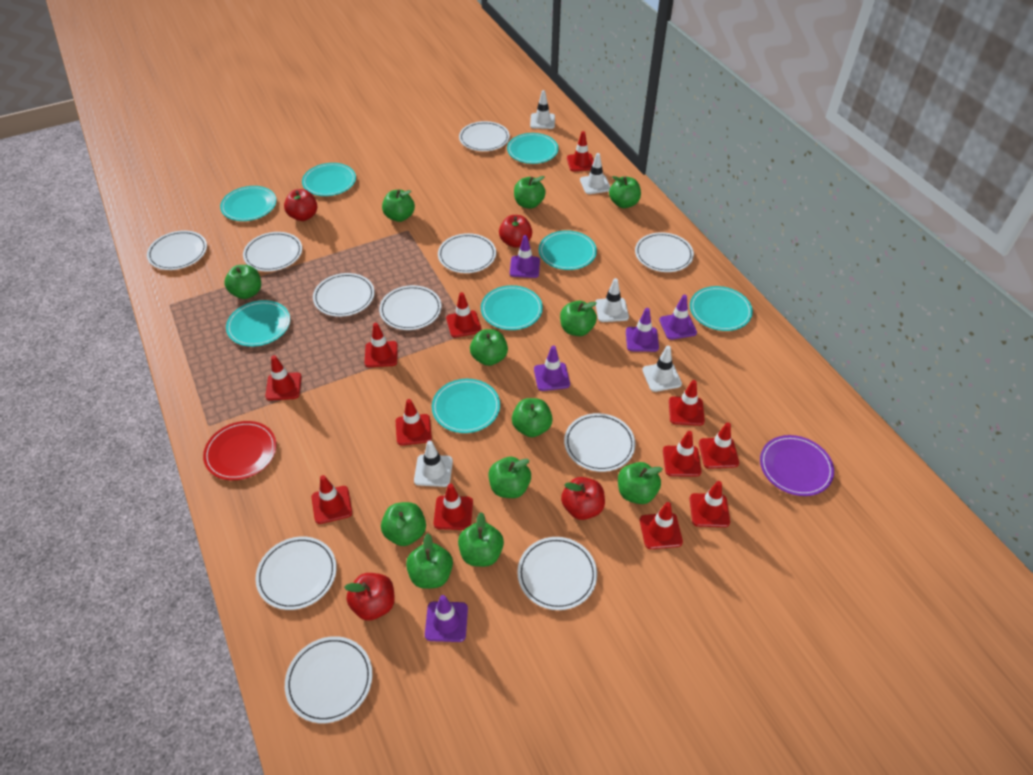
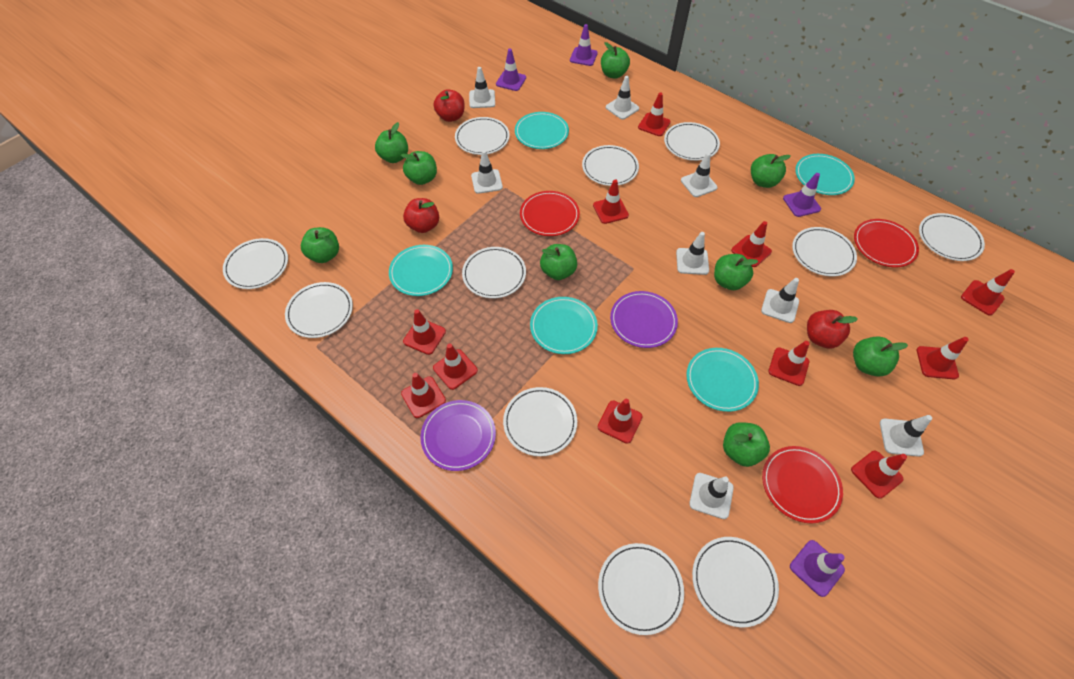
green apple: 12 -> 9
purple plate: 1 -> 2
purple traffic cone: 5 -> 4
red apple: 4 -> 3
red plate: 1 -> 3
red traffic cone: 12 -> 11
turquoise plate: 8 -> 5
white traffic cone: 5 -> 8

